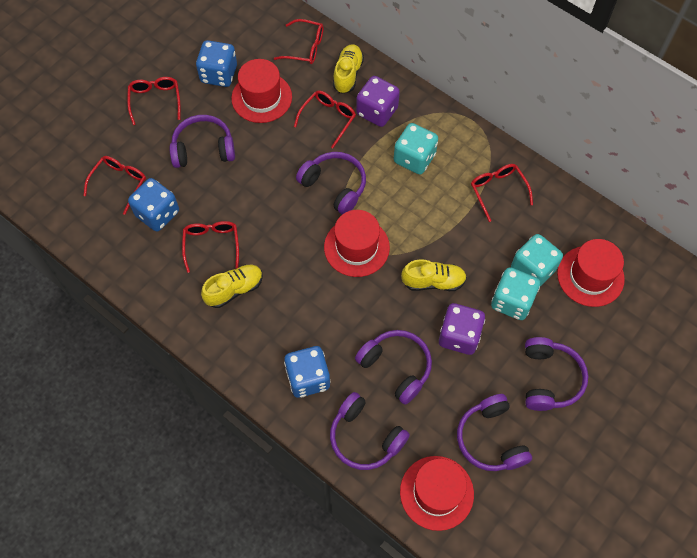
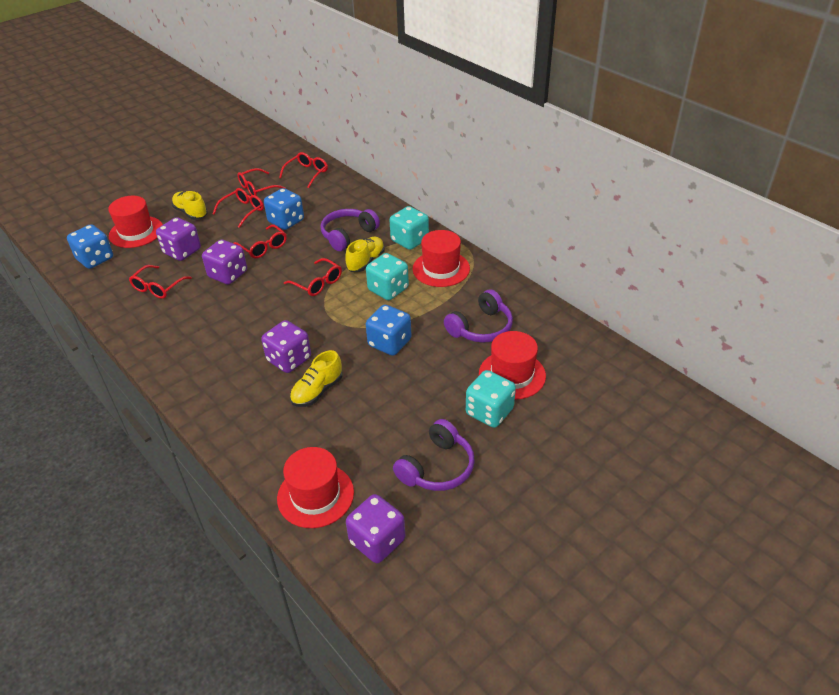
purple dice: 2 -> 4
purple headphones: 6 -> 3

